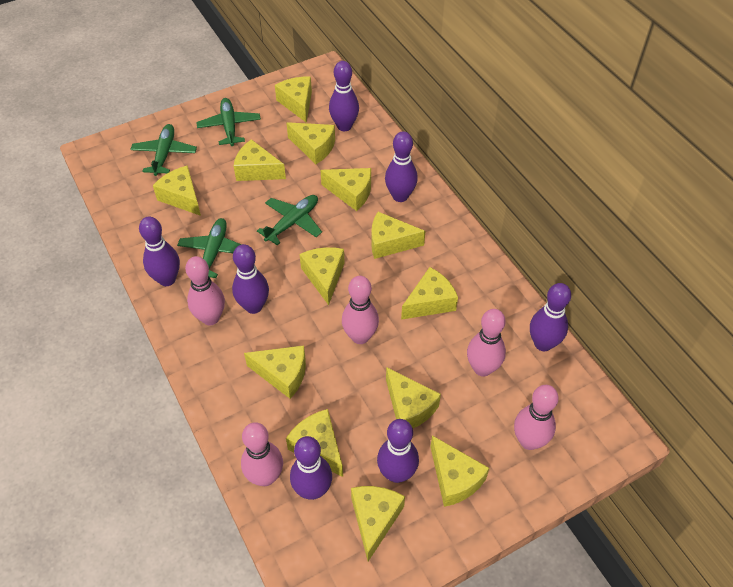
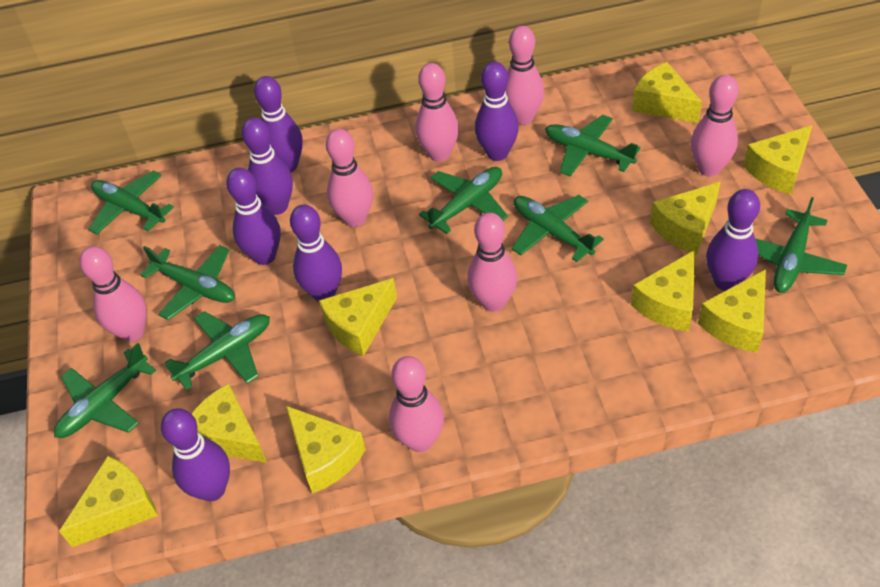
green plane: 4 -> 8
pink bowling pin: 5 -> 7
yellow cheese: 13 -> 9

